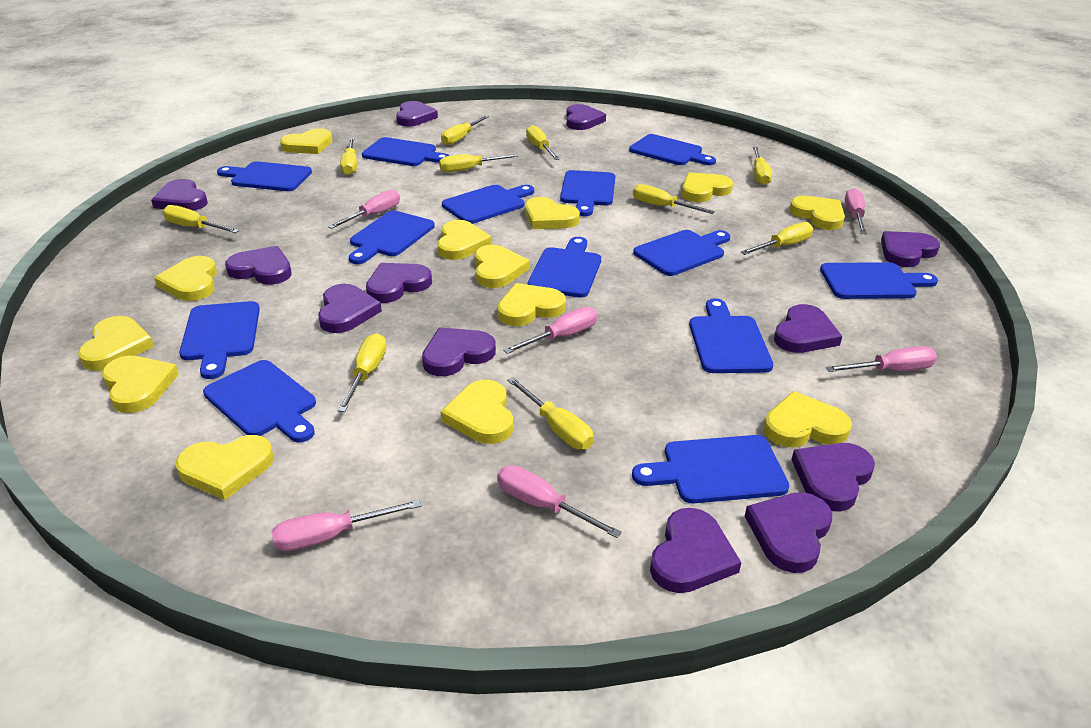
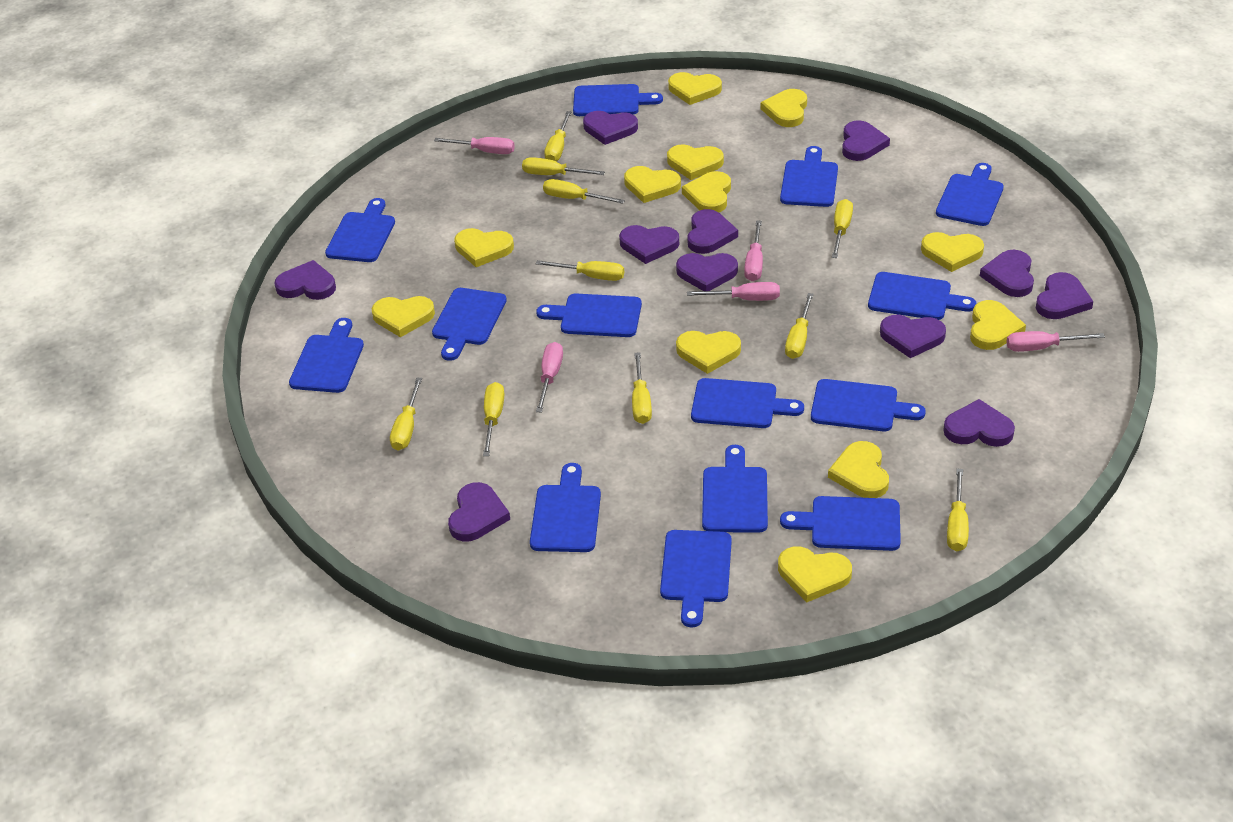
blue cutting board: 13 -> 14
pink screwdriver: 6 -> 5
purple heart: 12 -> 11
yellow heart: 13 -> 12

